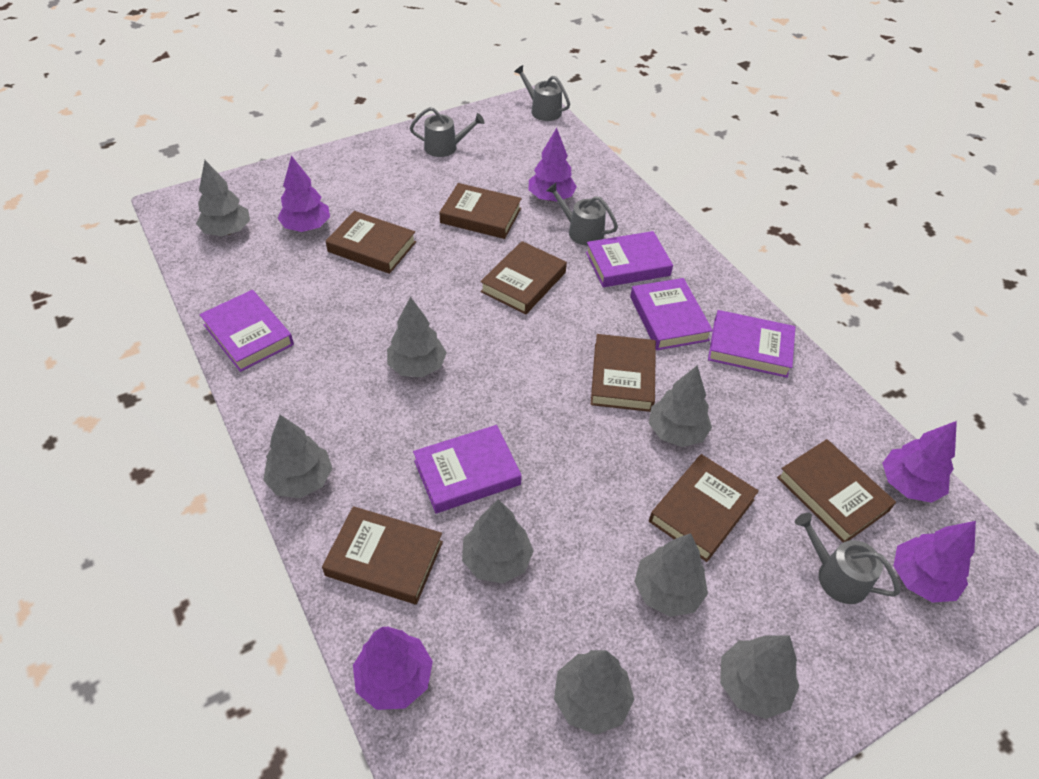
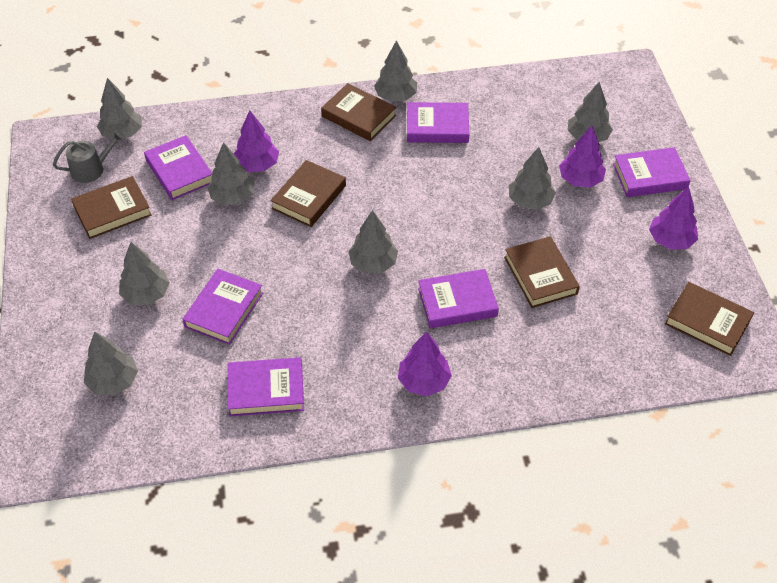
brown book: 7 -> 5
grey watering can: 4 -> 1
purple book: 5 -> 6
purple tree: 5 -> 4

